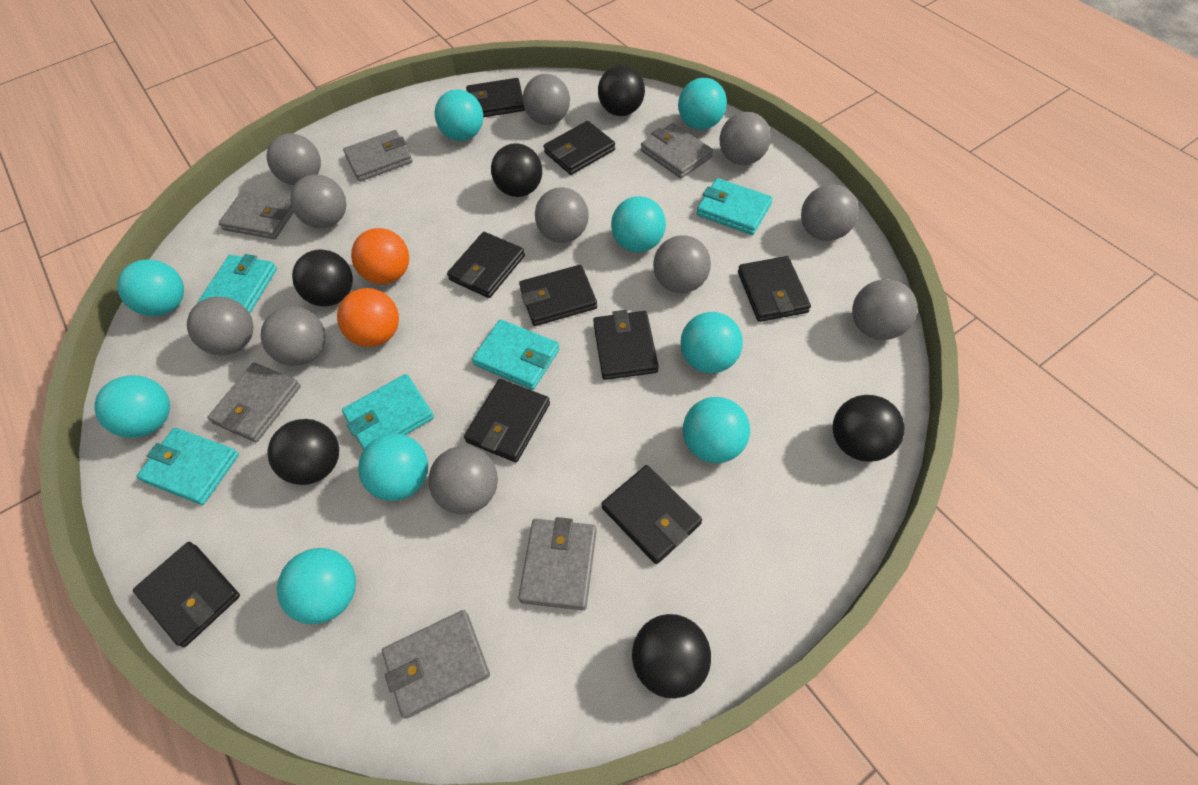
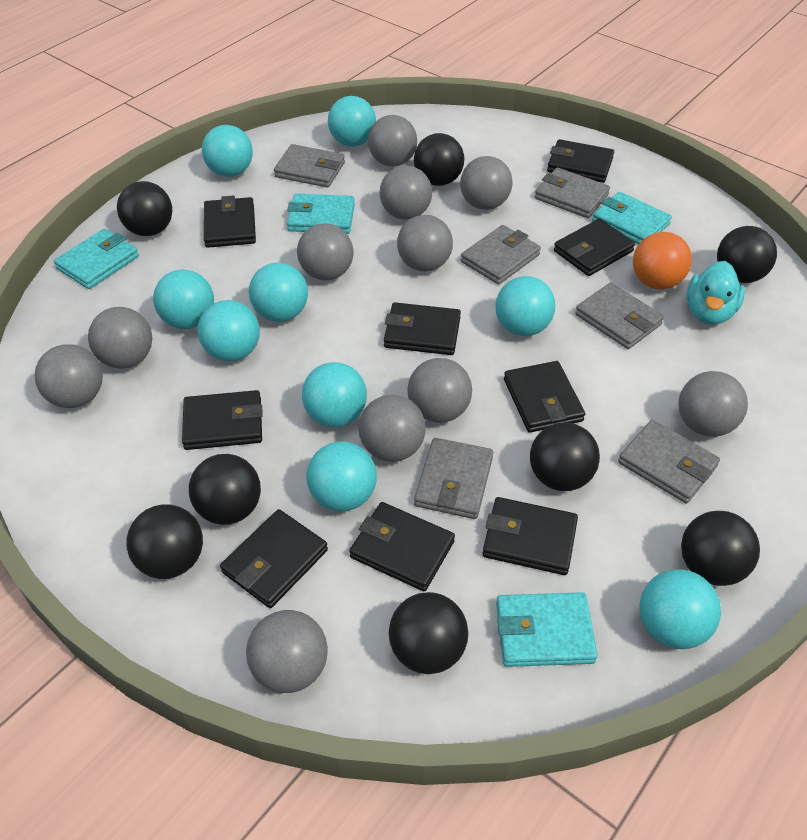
black ball: 6 -> 8
orange ball: 2 -> 1
turquoise duck: 0 -> 1
turquoise wallet: 5 -> 4

